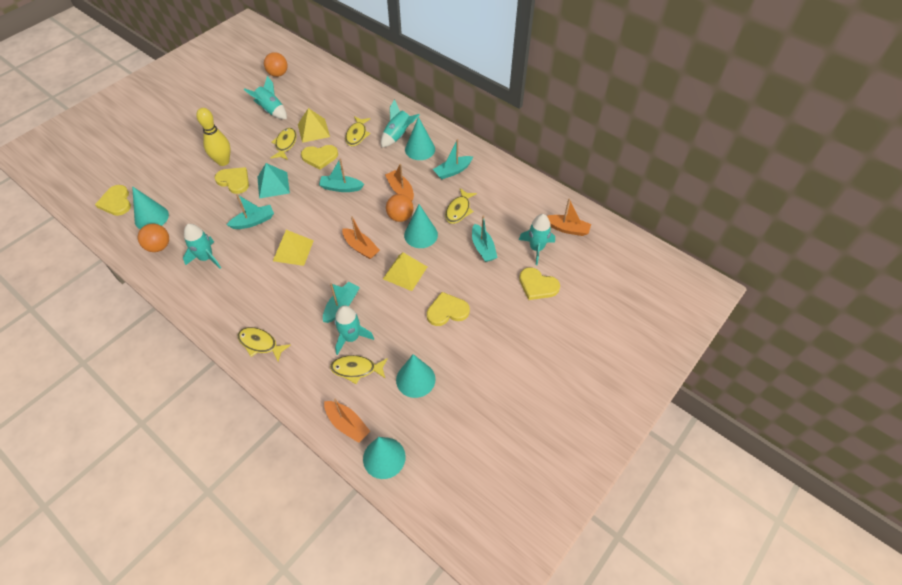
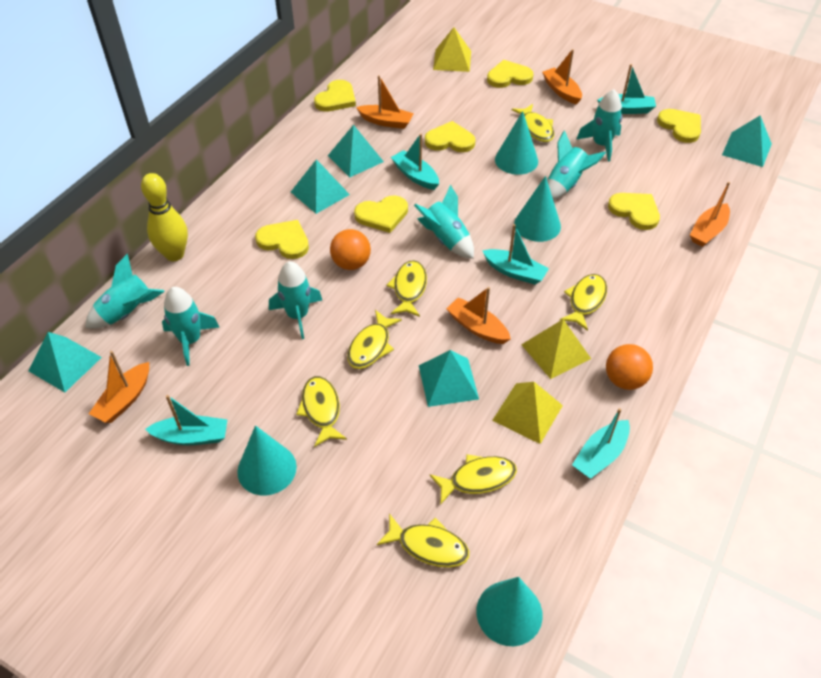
orange ball: 3 -> 2
orange boat: 4 -> 5
turquoise cone: 5 -> 4
turquoise pyramid: 1 -> 5
turquoise rocket: 5 -> 6
yellow fish: 5 -> 7
yellow heart: 5 -> 7

